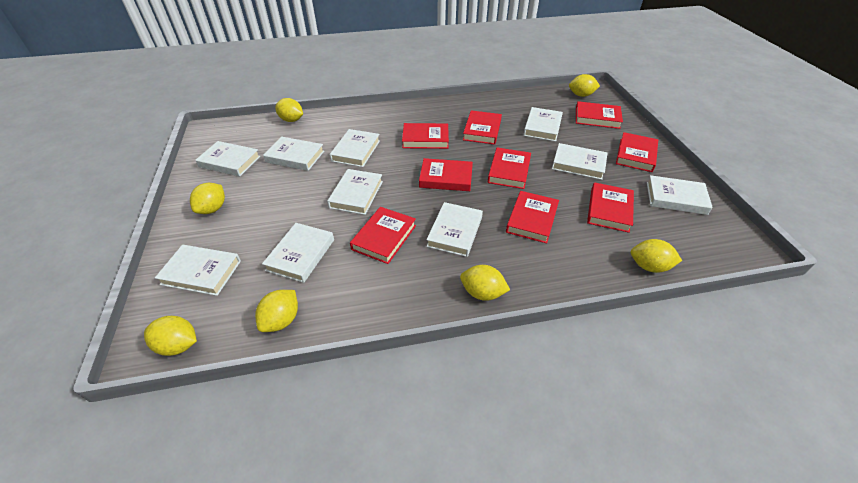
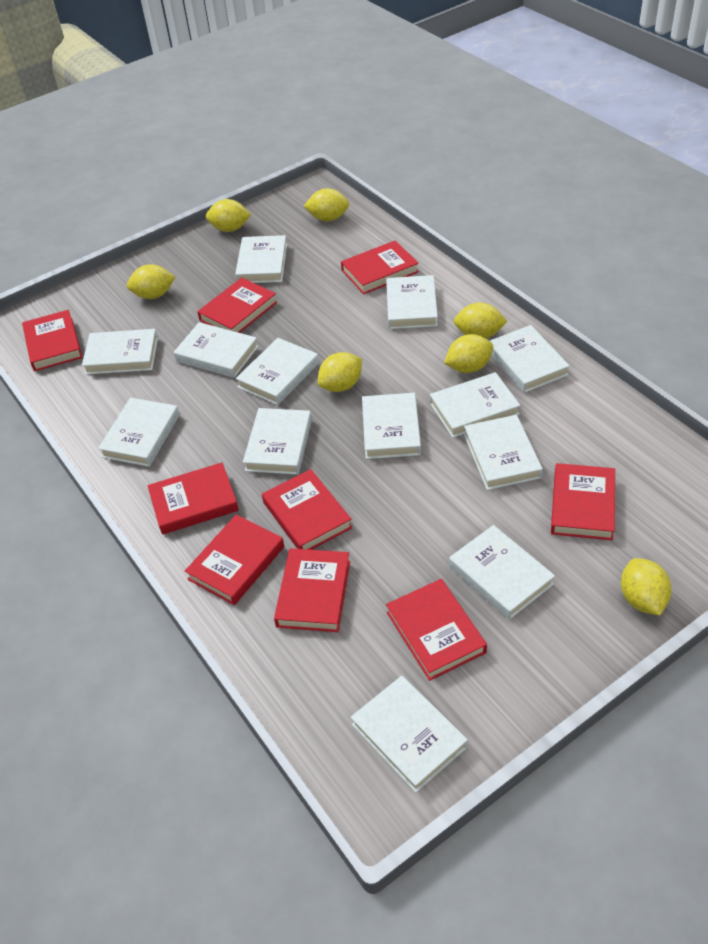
white book: 10 -> 13

